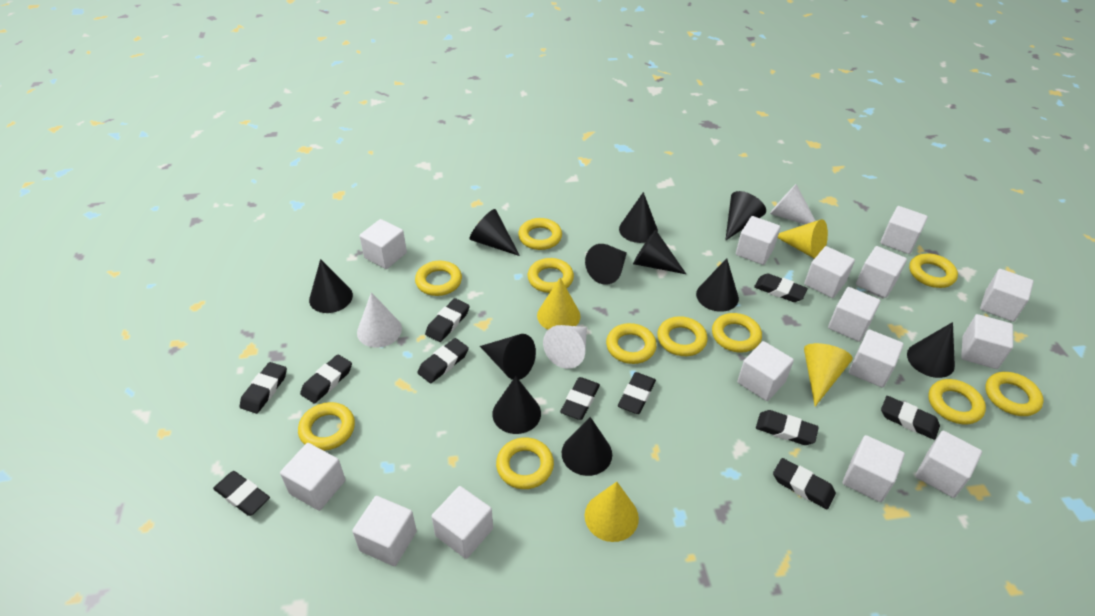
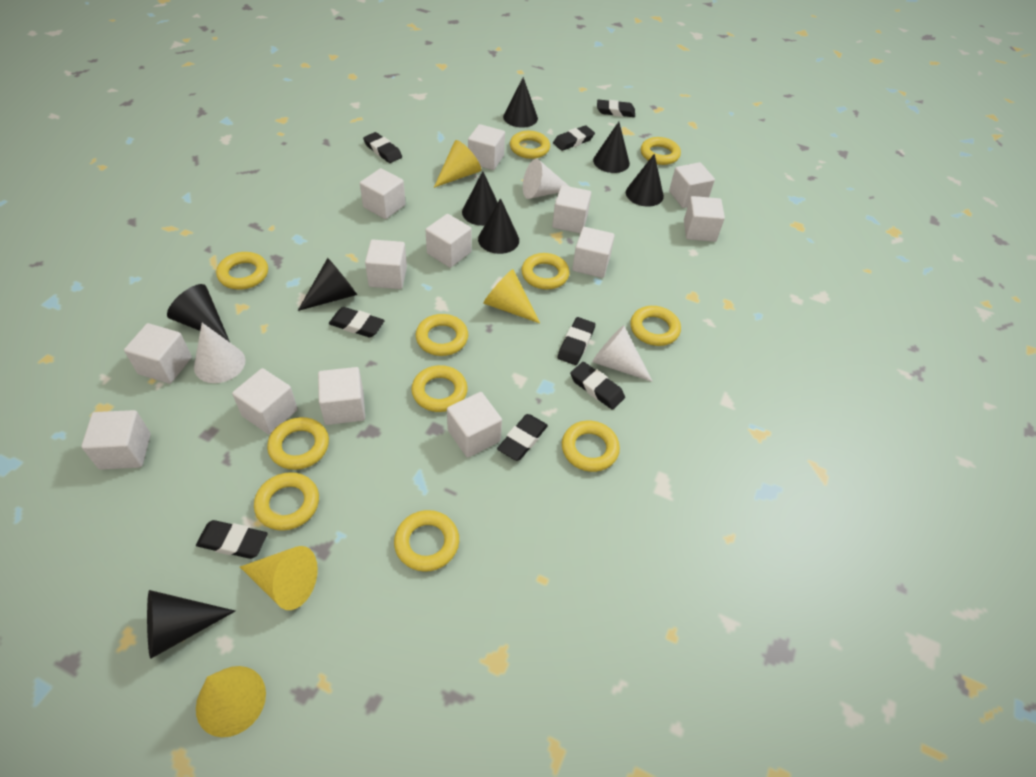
black cone: 11 -> 8
black eraser: 11 -> 8
white cube: 15 -> 13

